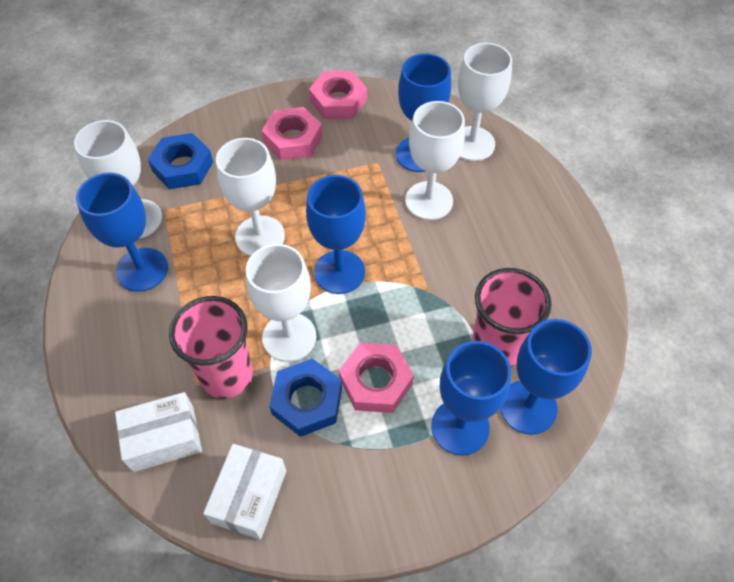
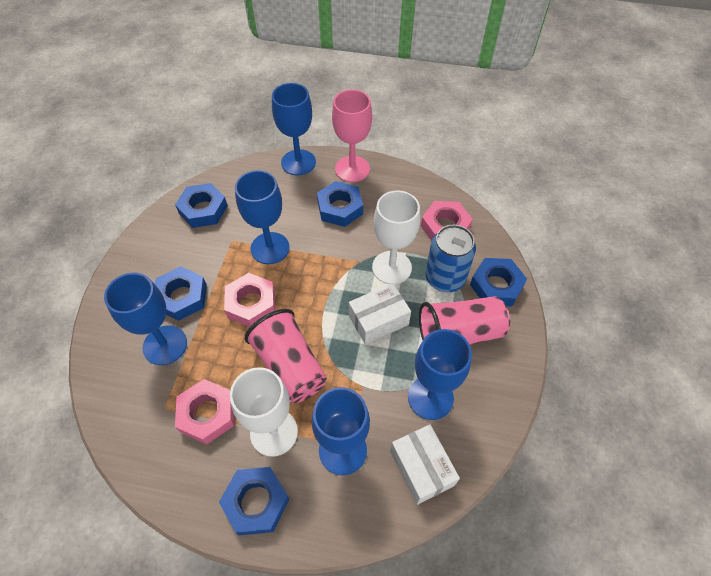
blue can: 0 -> 1
blue nut: 2 -> 5
pink goblet: 0 -> 1
white goblet: 5 -> 2

